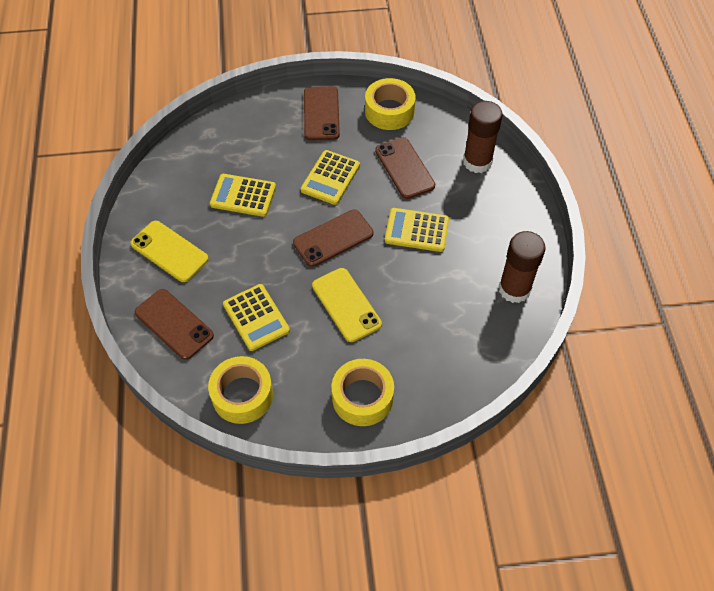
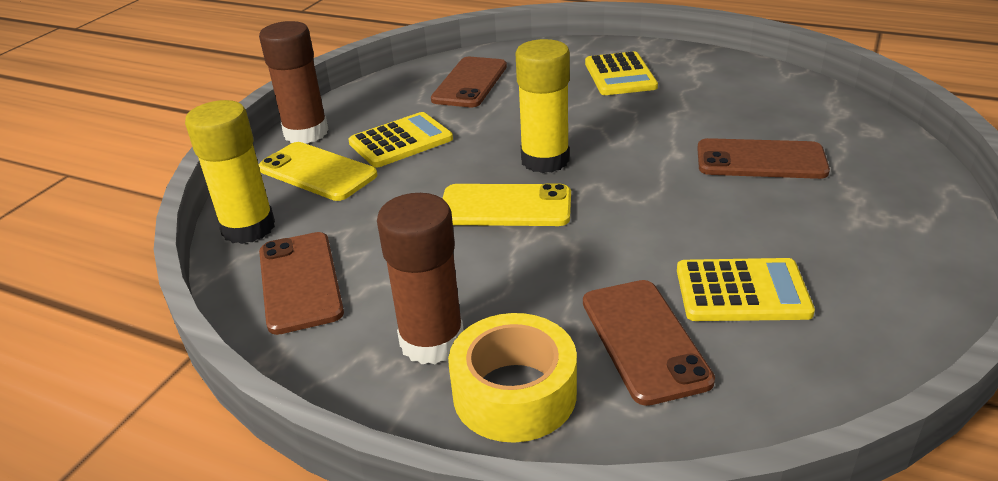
yellow calculator: 4 -> 3
yellow glue stick: 0 -> 2
yellow tape: 3 -> 1

